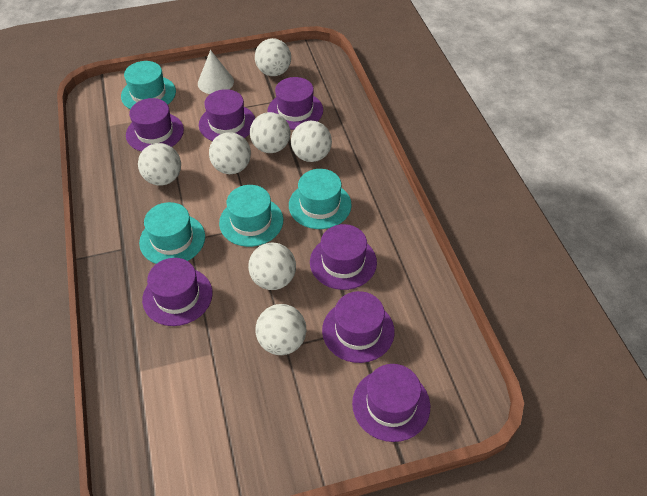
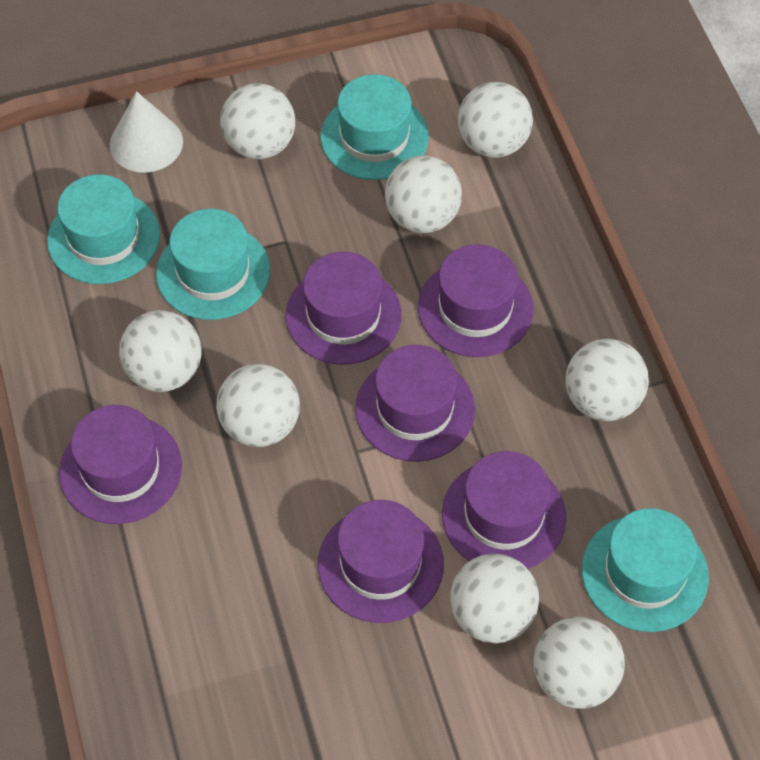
purple hat: 7 -> 6
white ball: 7 -> 8

